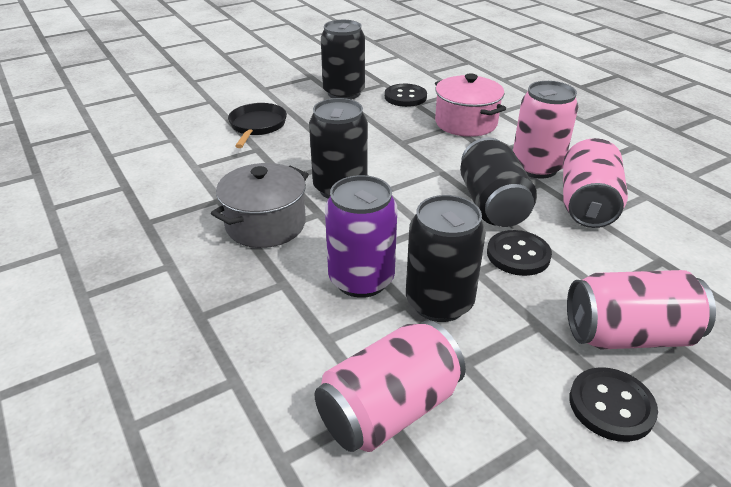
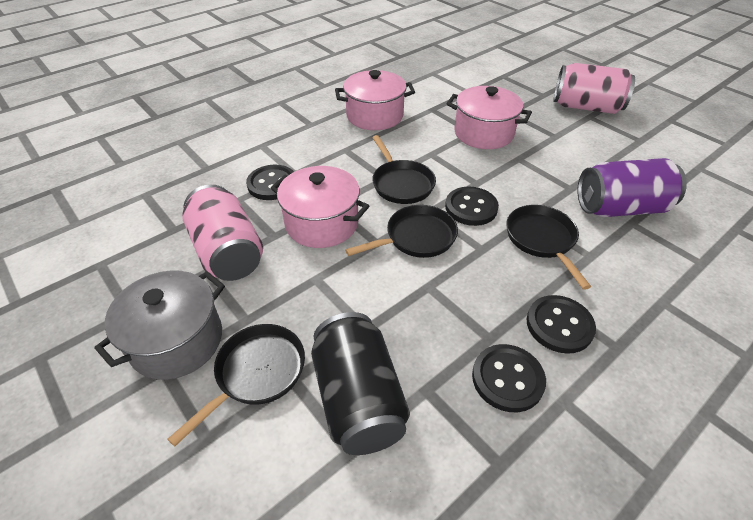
black button: 3 -> 4
black can: 4 -> 1
black pan: 1 -> 4
pink can: 4 -> 2
pink pot: 1 -> 3

